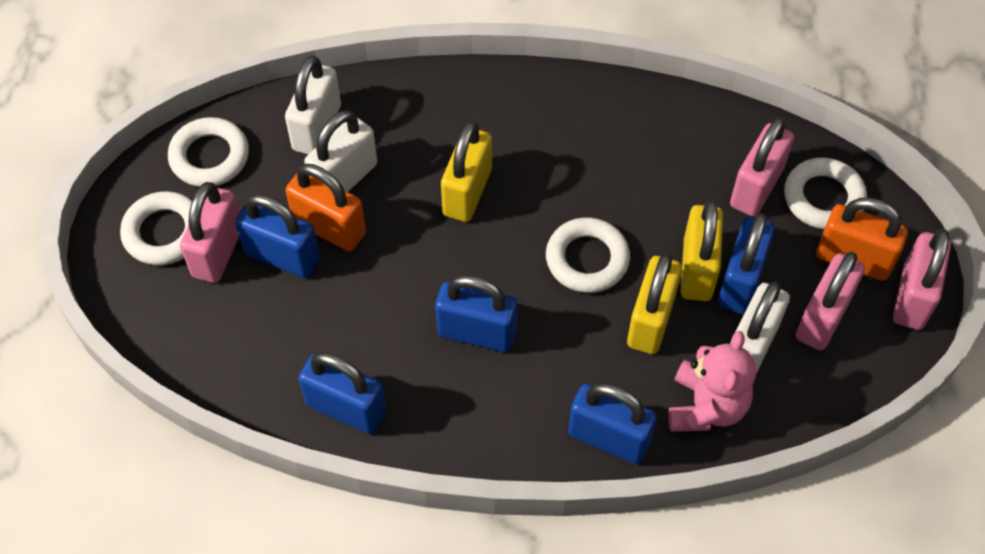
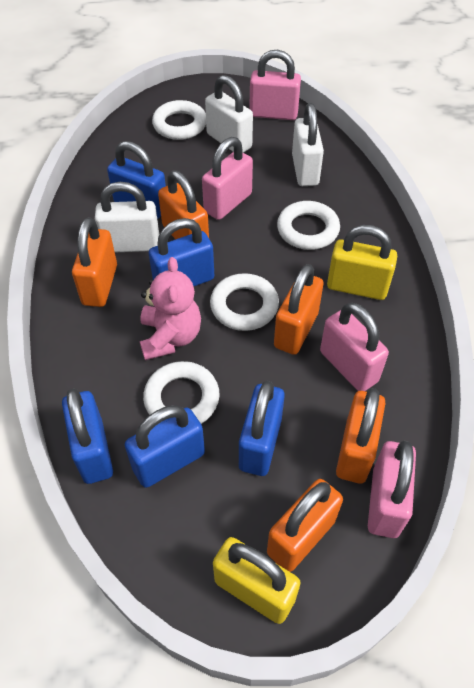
orange padlock: 2 -> 5
yellow padlock: 3 -> 2

